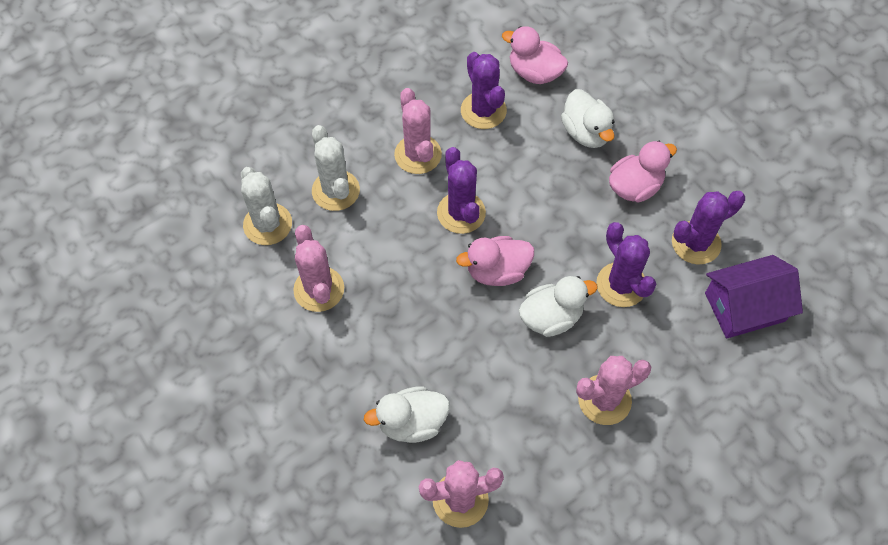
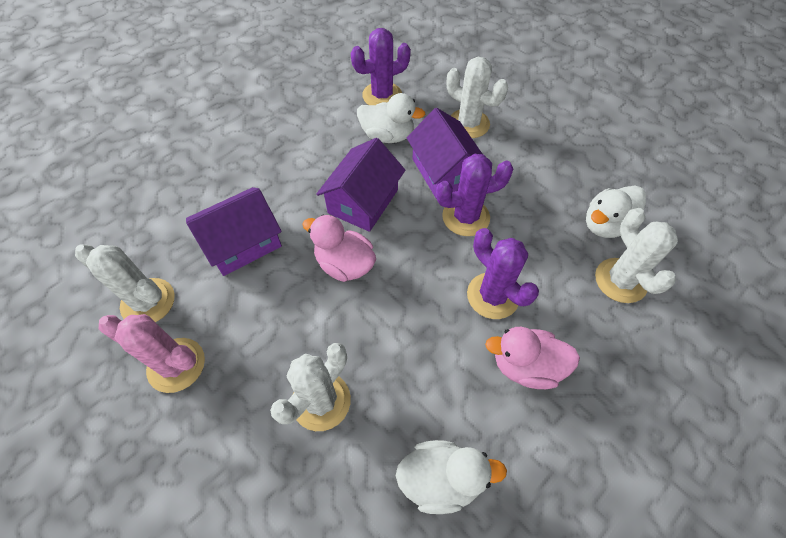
pink cactus: 4 -> 1
pink duck: 3 -> 2
purple cactus: 4 -> 3
purple house: 1 -> 3
white cactus: 2 -> 4

